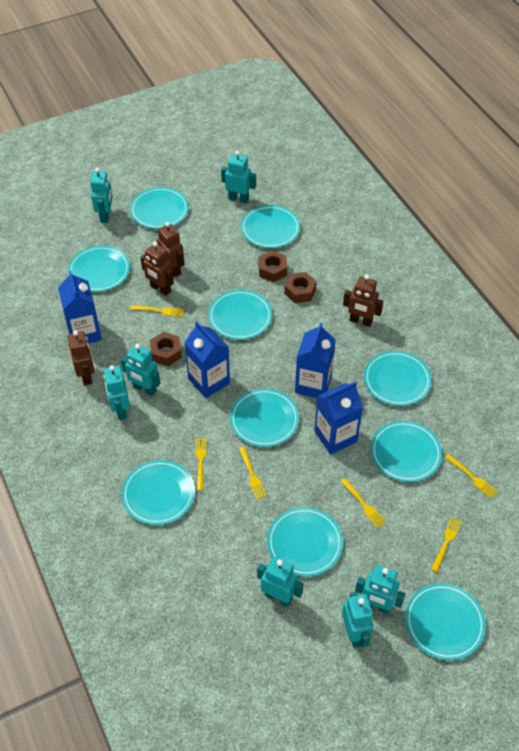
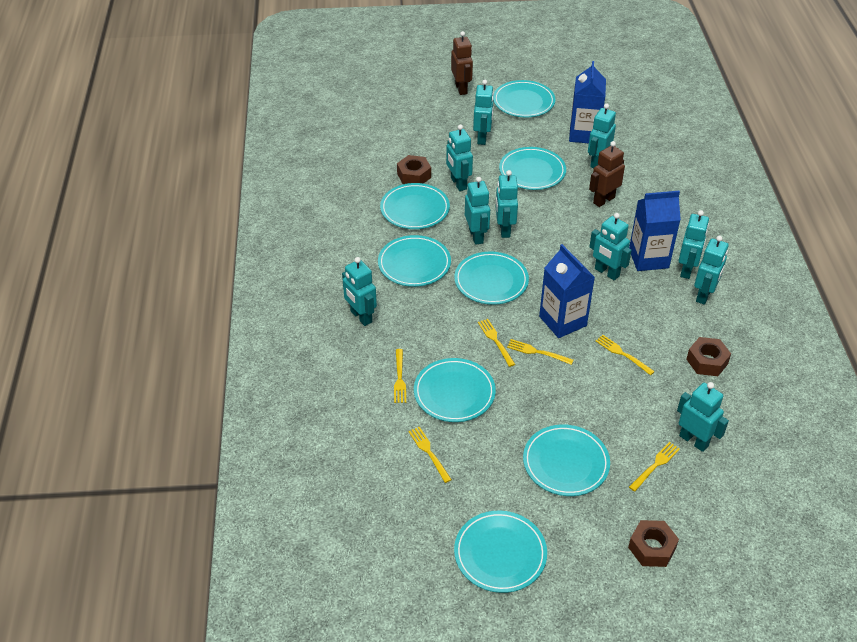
blue carton: 4 -> 3
brown robot: 4 -> 2
turquoise plate: 10 -> 8
turquoise robot: 7 -> 10

